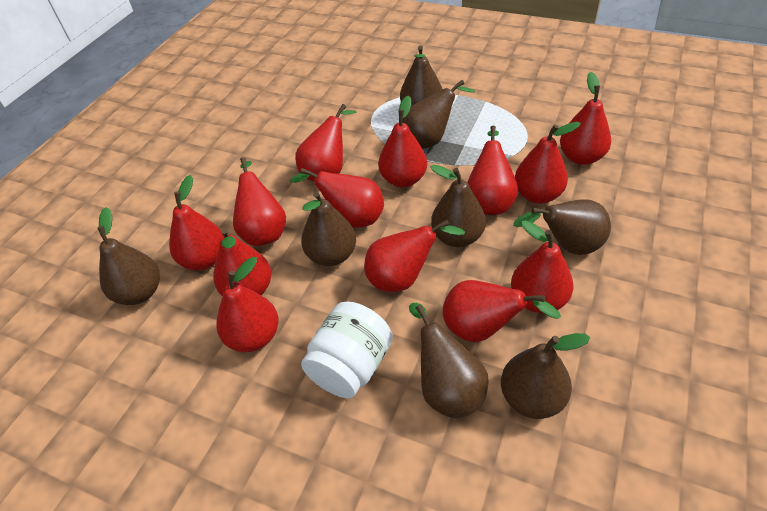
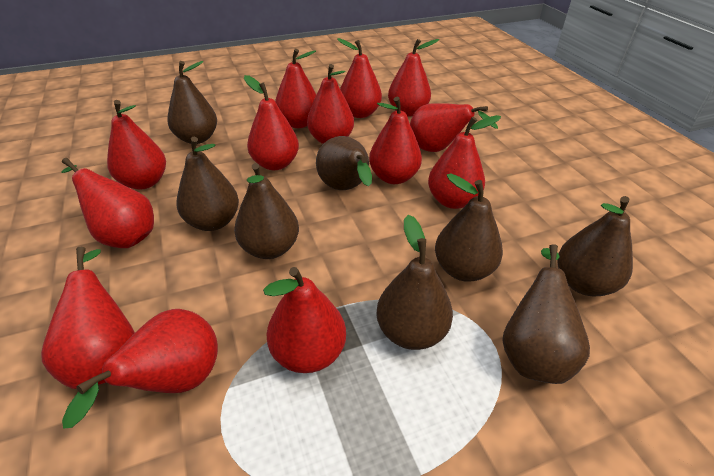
white jar: 1 -> 0

